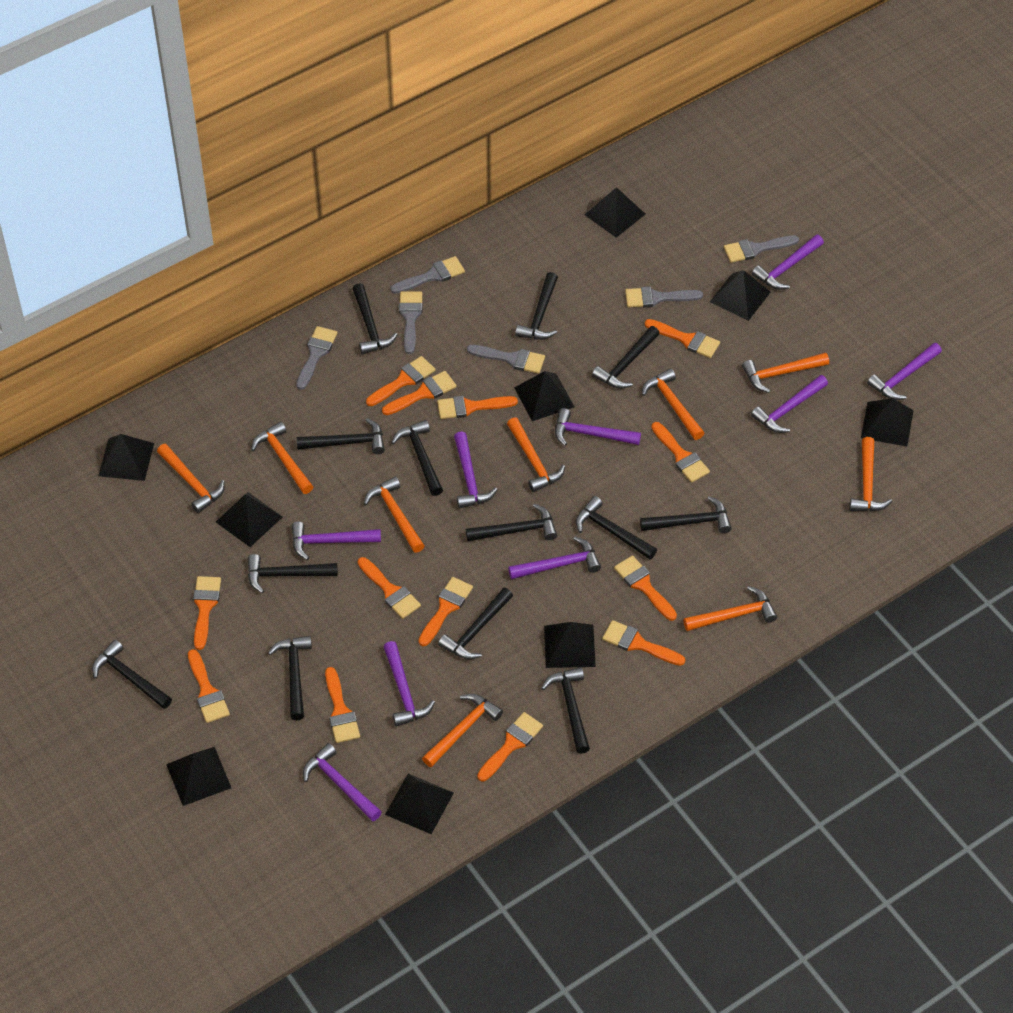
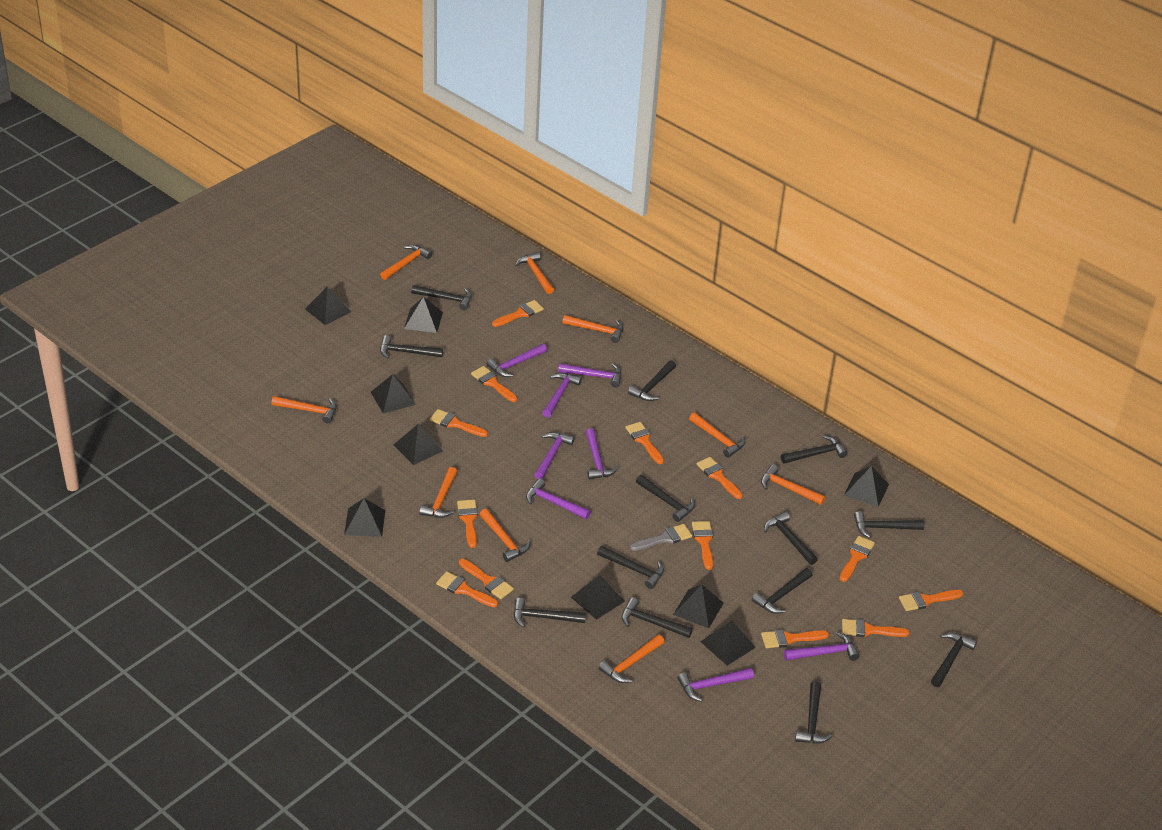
grey brush: 6 -> 1
purple hammer: 9 -> 8

